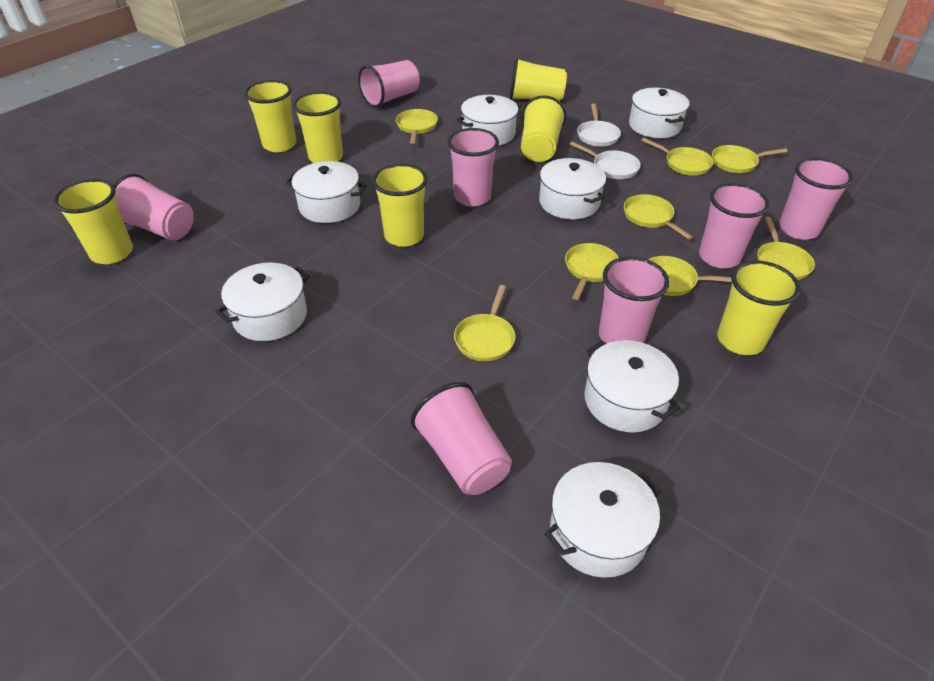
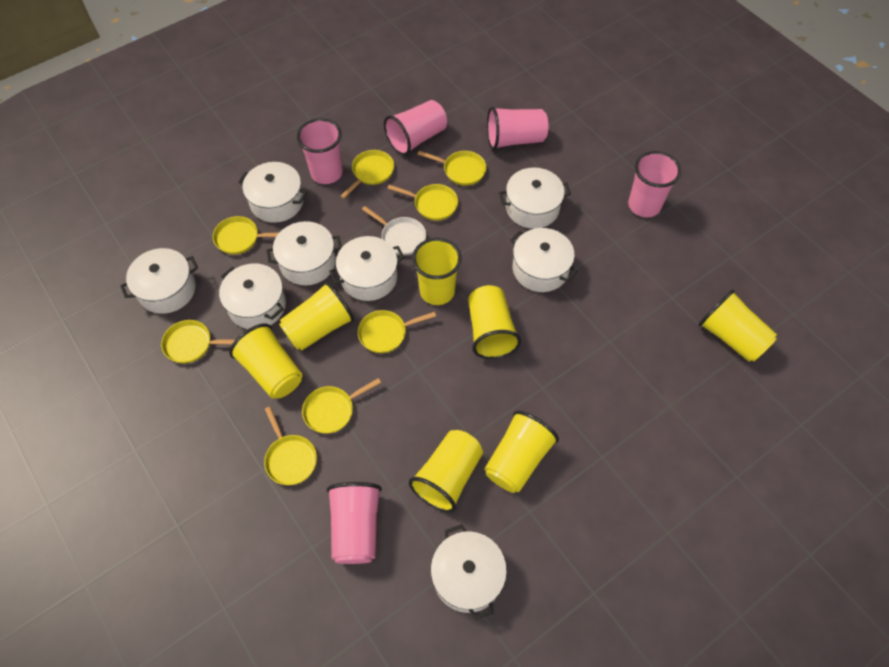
pink cup: 7 -> 5
white pan: 2 -> 1
white pot: 7 -> 8

